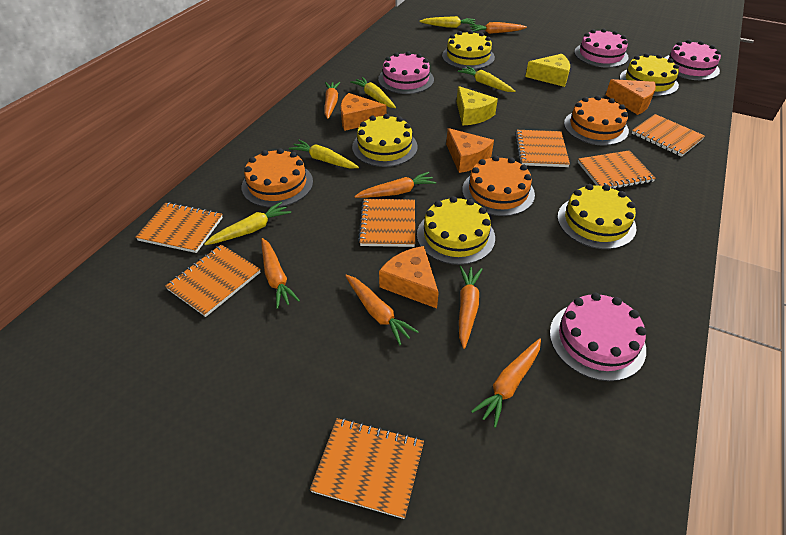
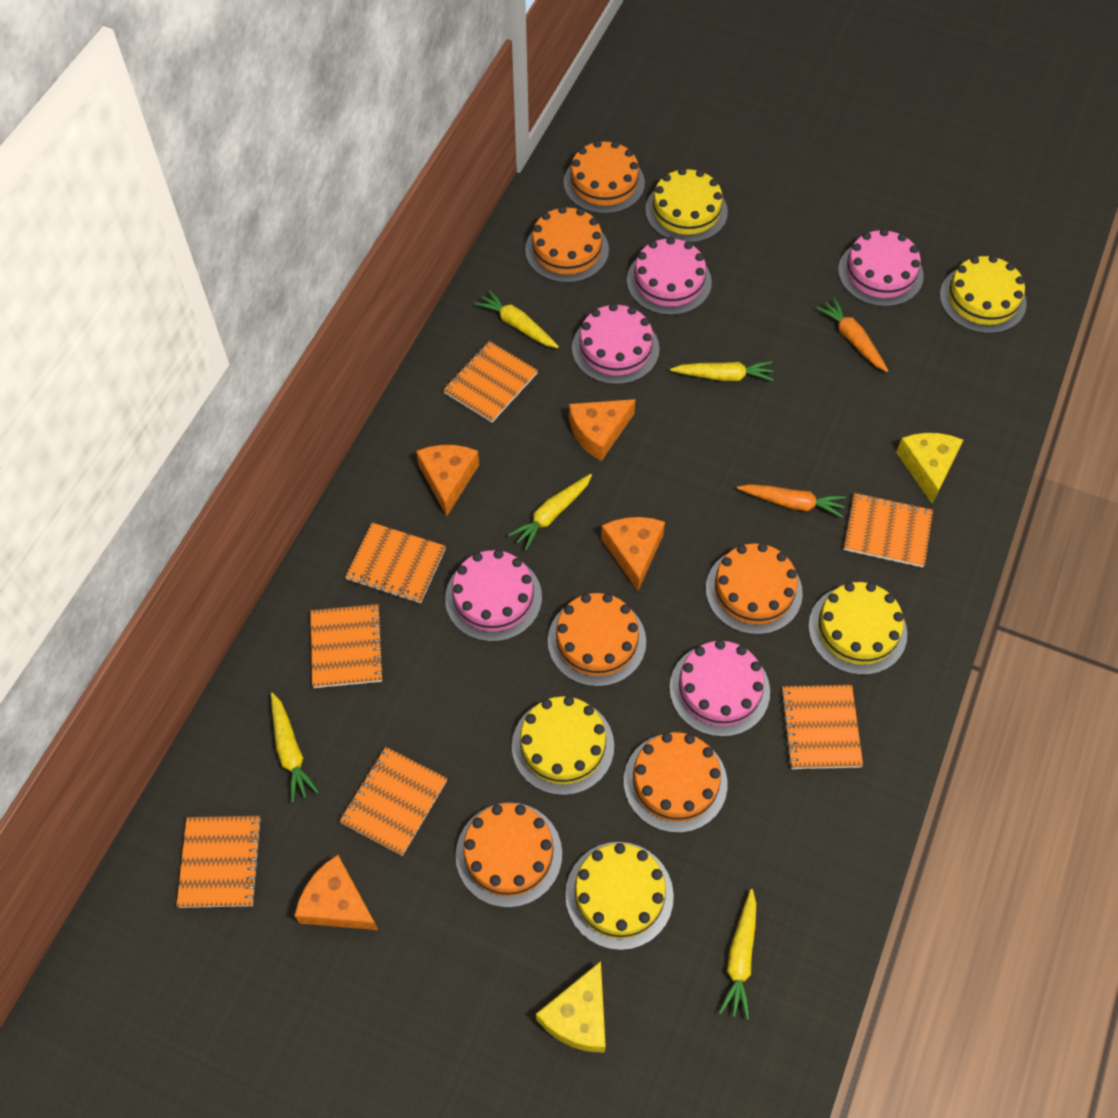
orange cake: 3 -> 6
orange carrot: 7 -> 2
pink cake: 4 -> 5

